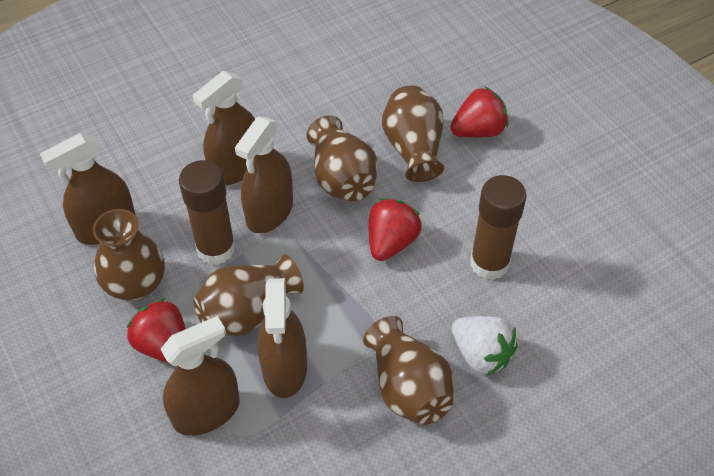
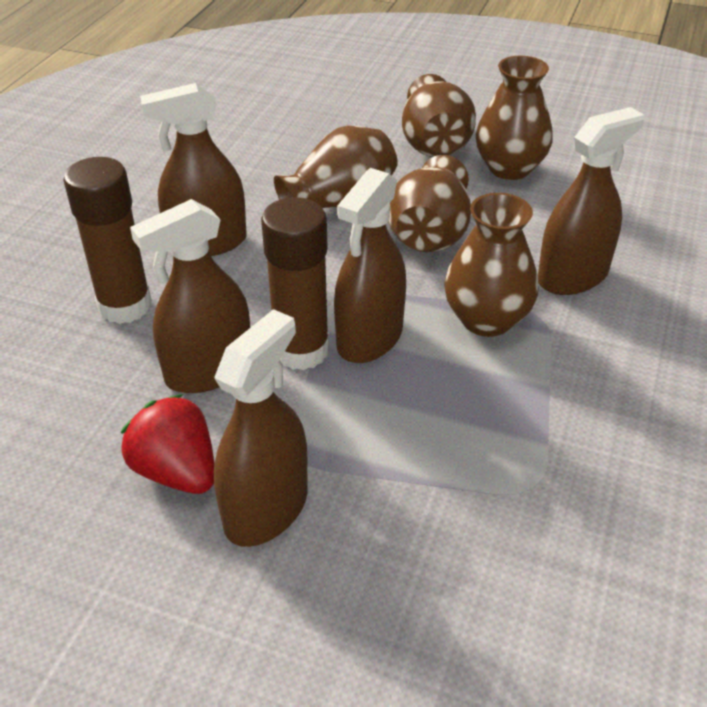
red strawberry: 3 -> 1
white strawberry: 1 -> 0

